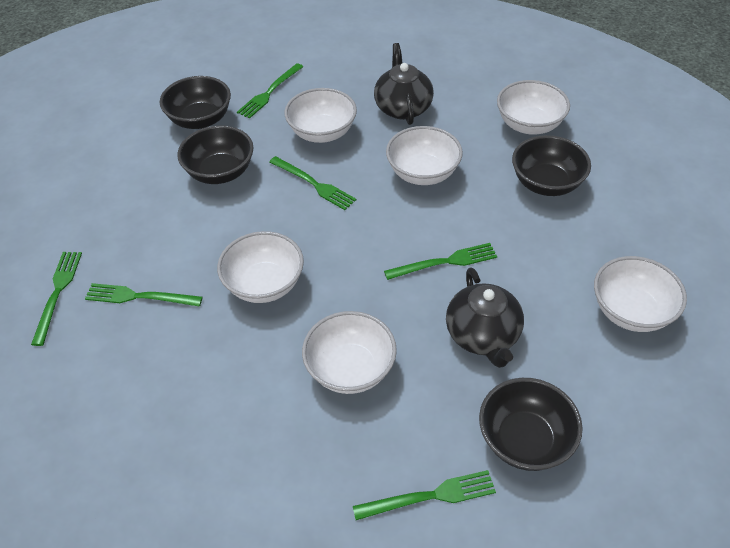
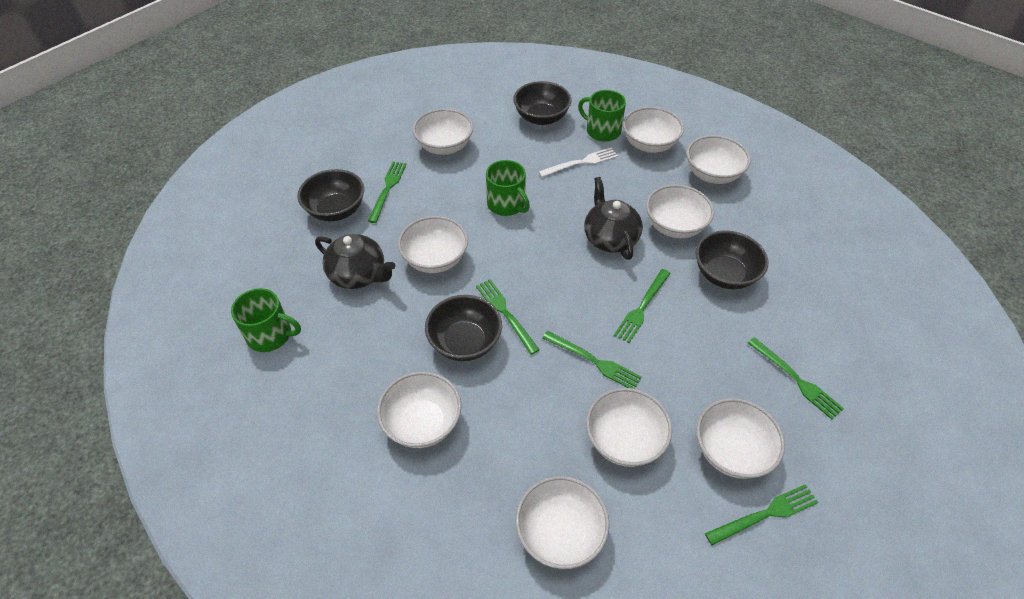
green mug: 0 -> 3
white bowl: 6 -> 9
white fork: 0 -> 1

